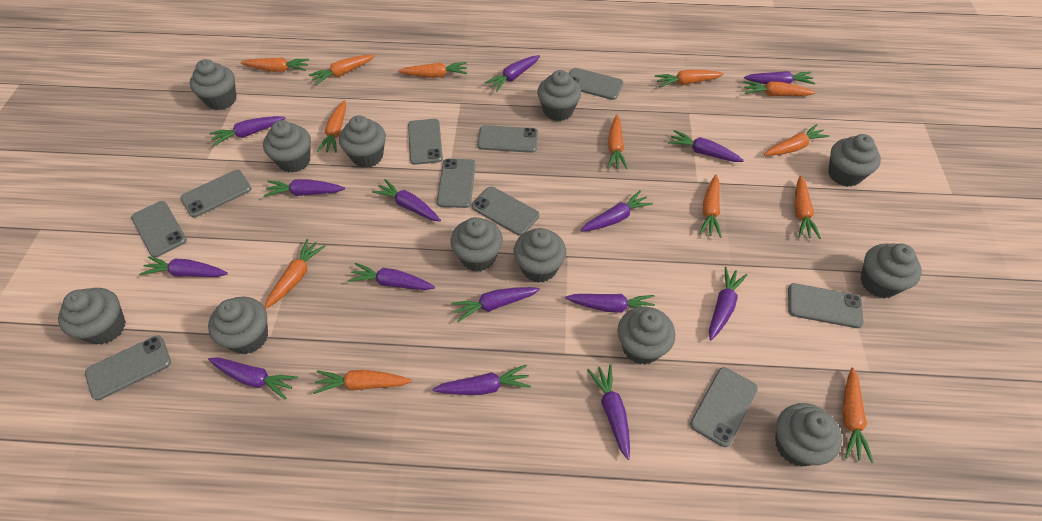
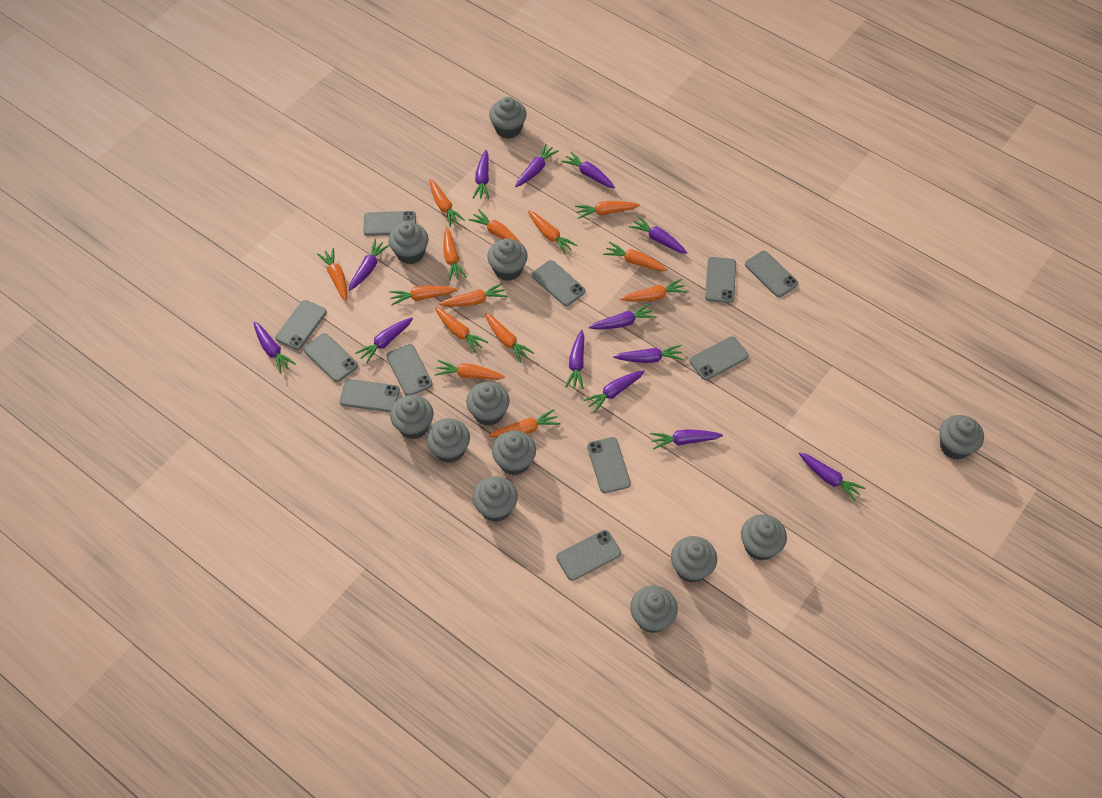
grey phone: 10 -> 11
orange carrot: 13 -> 14
purple carrot: 15 -> 13

